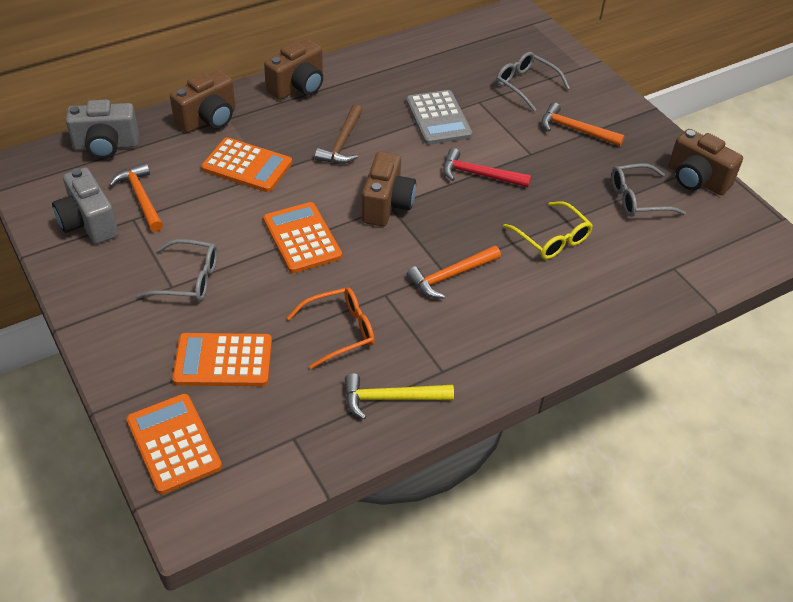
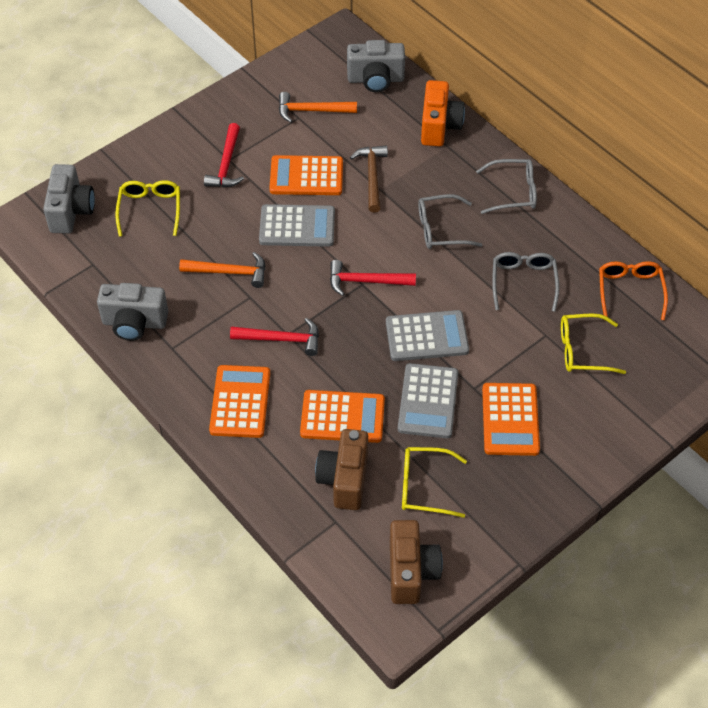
brown camera: 4 -> 2
grey calculator: 1 -> 3
grey camera: 2 -> 3
orange camera: 0 -> 1
orange hammer: 3 -> 2
red hammer: 1 -> 3
yellow glasses: 1 -> 3
yellow hammer: 1 -> 0

